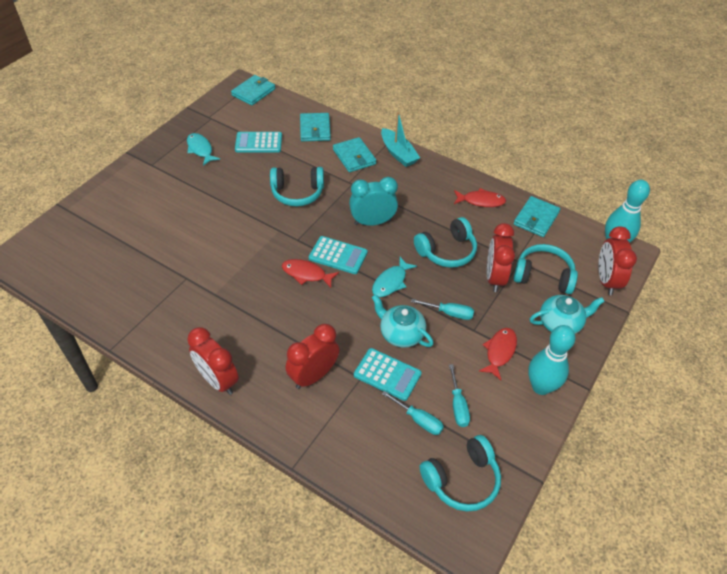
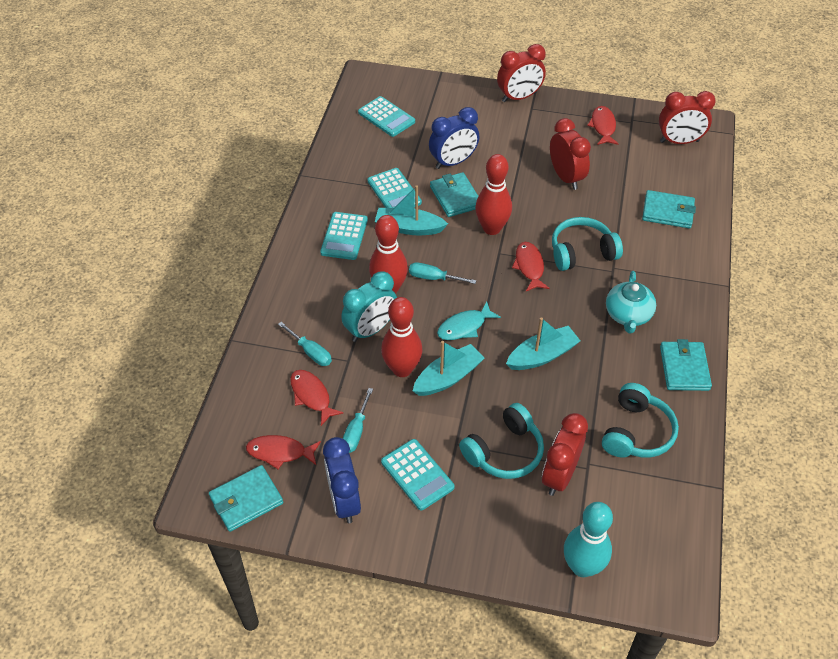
blue clock: 0 -> 2
red bowling pin: 0 -> 3
red fish: 3 -> 4
turquoise boat: 1 -> 3
turquoise bowling pin: 2 -> 1
turquoise calculator: 3 -> 4
turquoise fish: 2 -> 1
turquoise headphones: 4 -> 3
turquoise teapot: 2 -> 1

